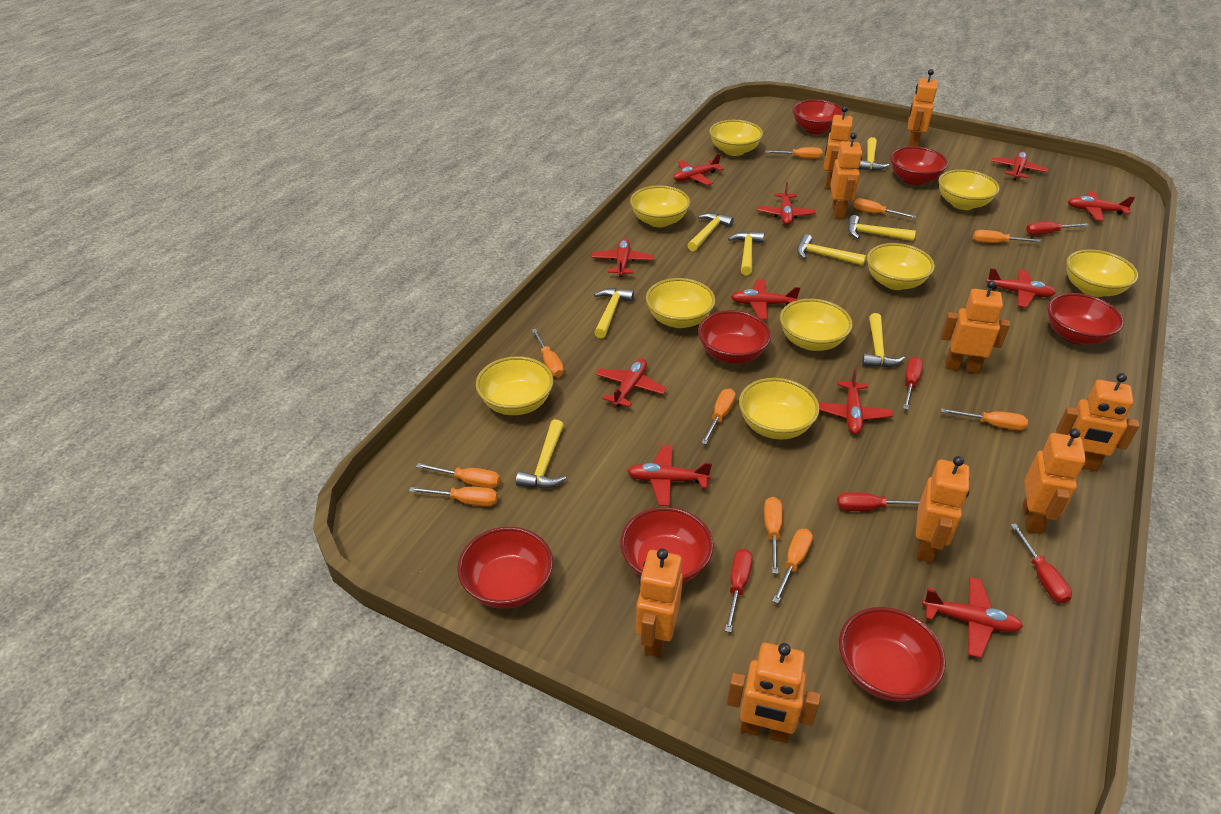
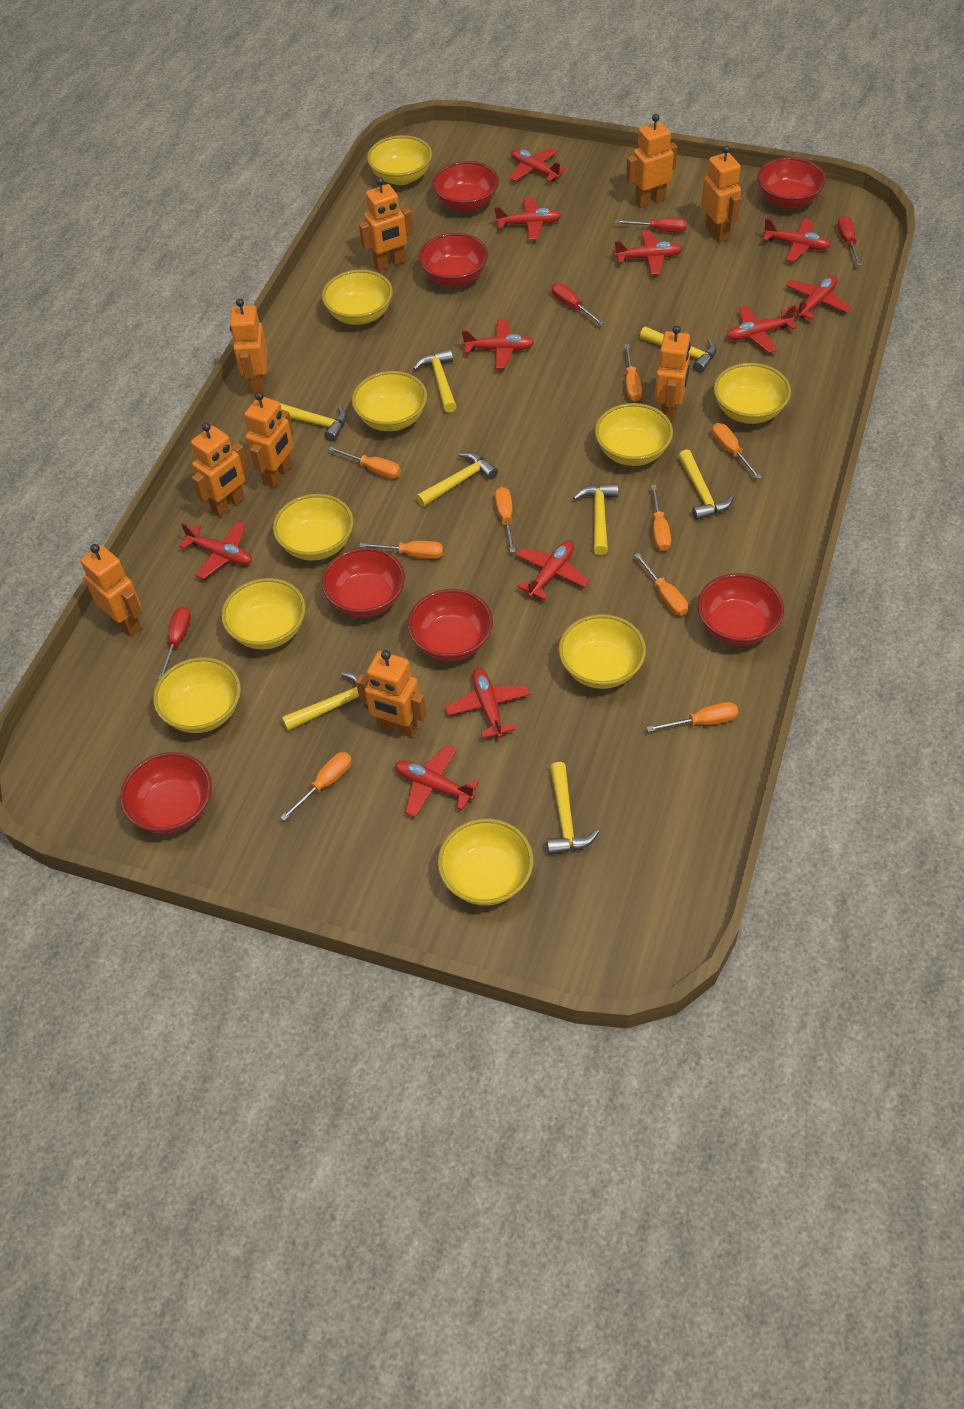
orange screwdriver: 10 -> 9
red screwdriver: 5 -> 4
yellow bowl: 9 -> 10

